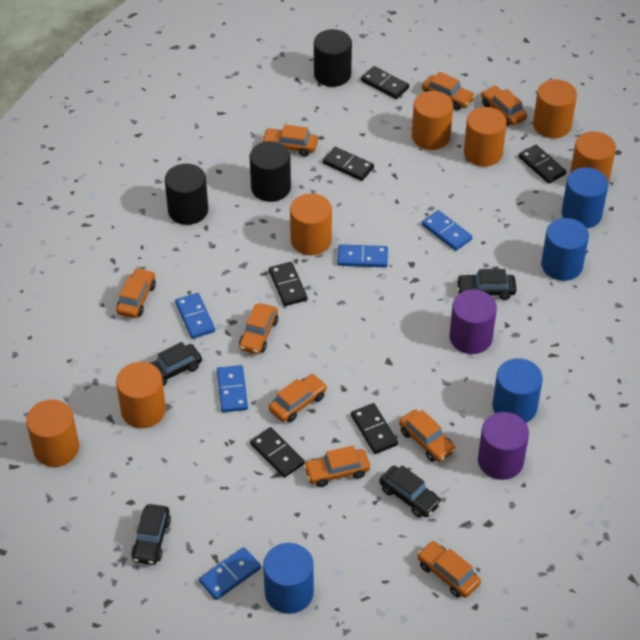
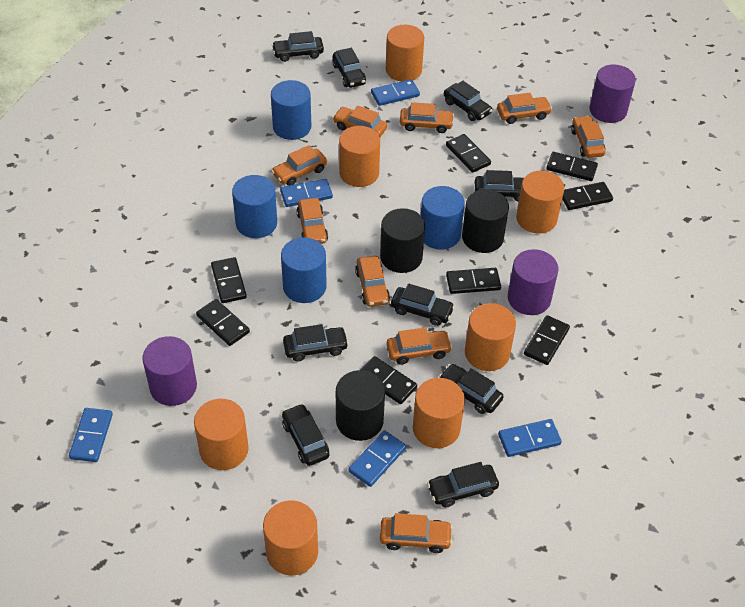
black car: 4 -> 9
black domino: 6 -> 8
purple cylinder: 2 -> 3

